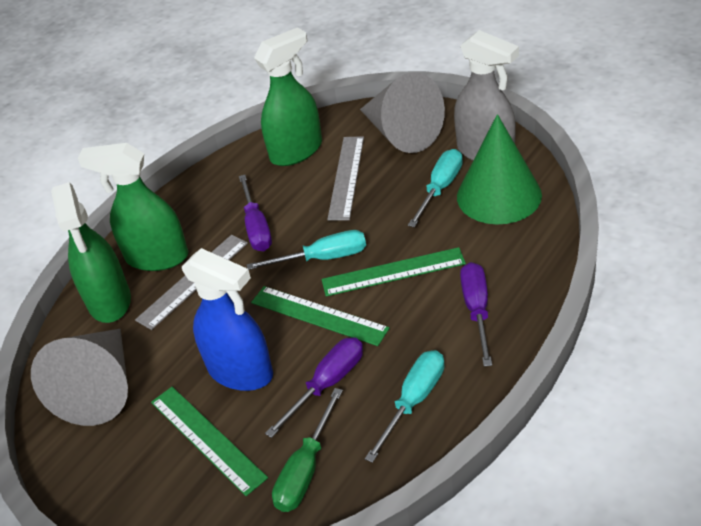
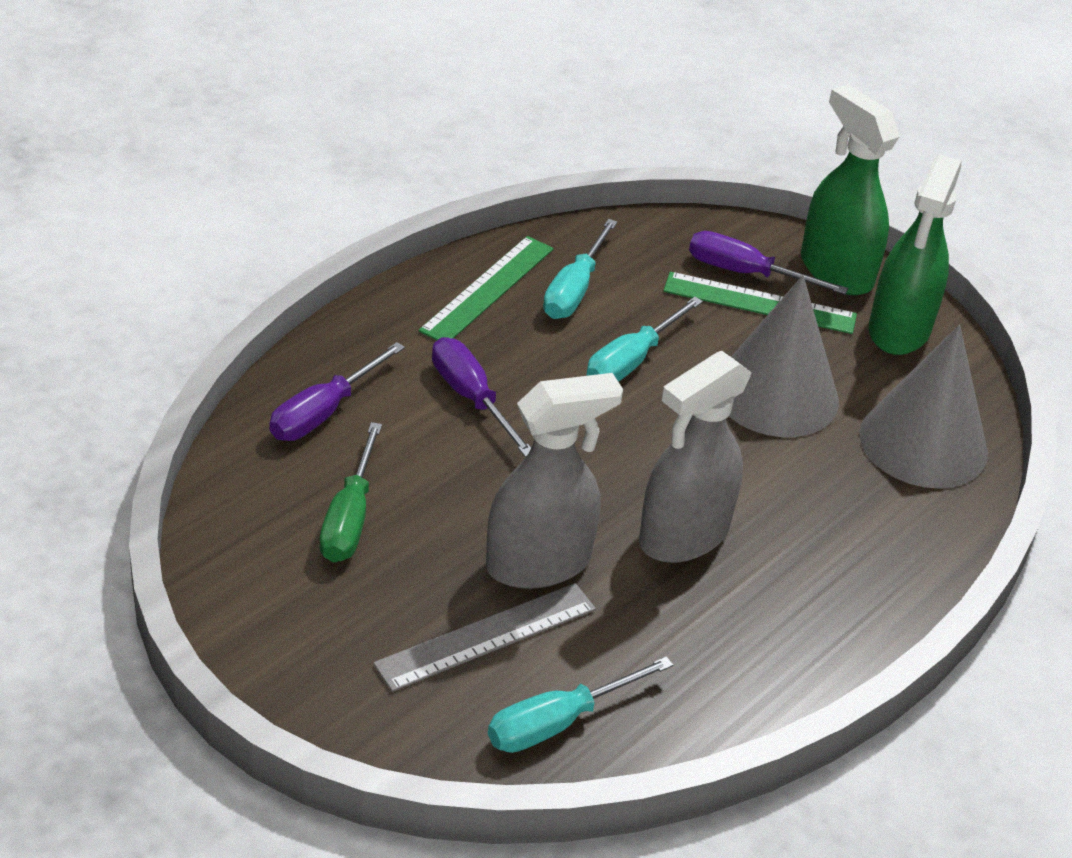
blue spray bottle: 1 -> 0
green cone: 1 -> 0
green ruler: 3 -> 2
green spray bottle: 3 -> 2
grey ruler: 2 -> 1
grey spray bottle: 1 -> 2

